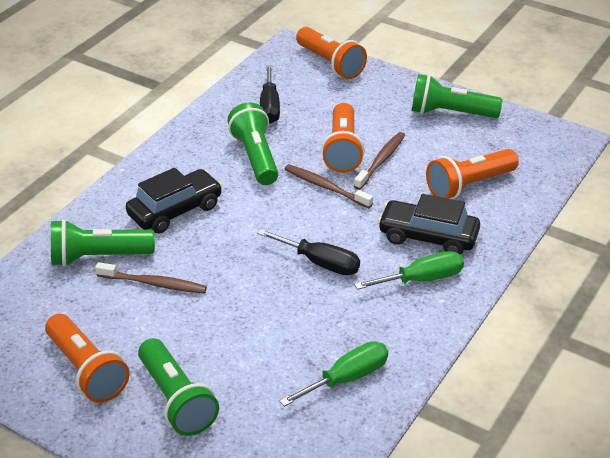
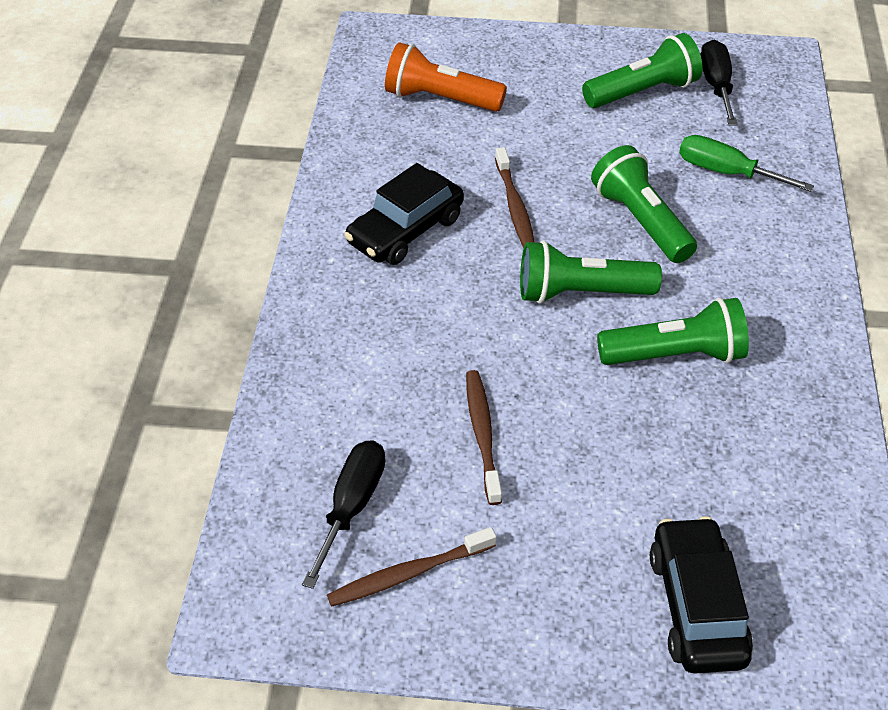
green screwdriver: 2 -> 1
orange flashlight: 4 -> 1

